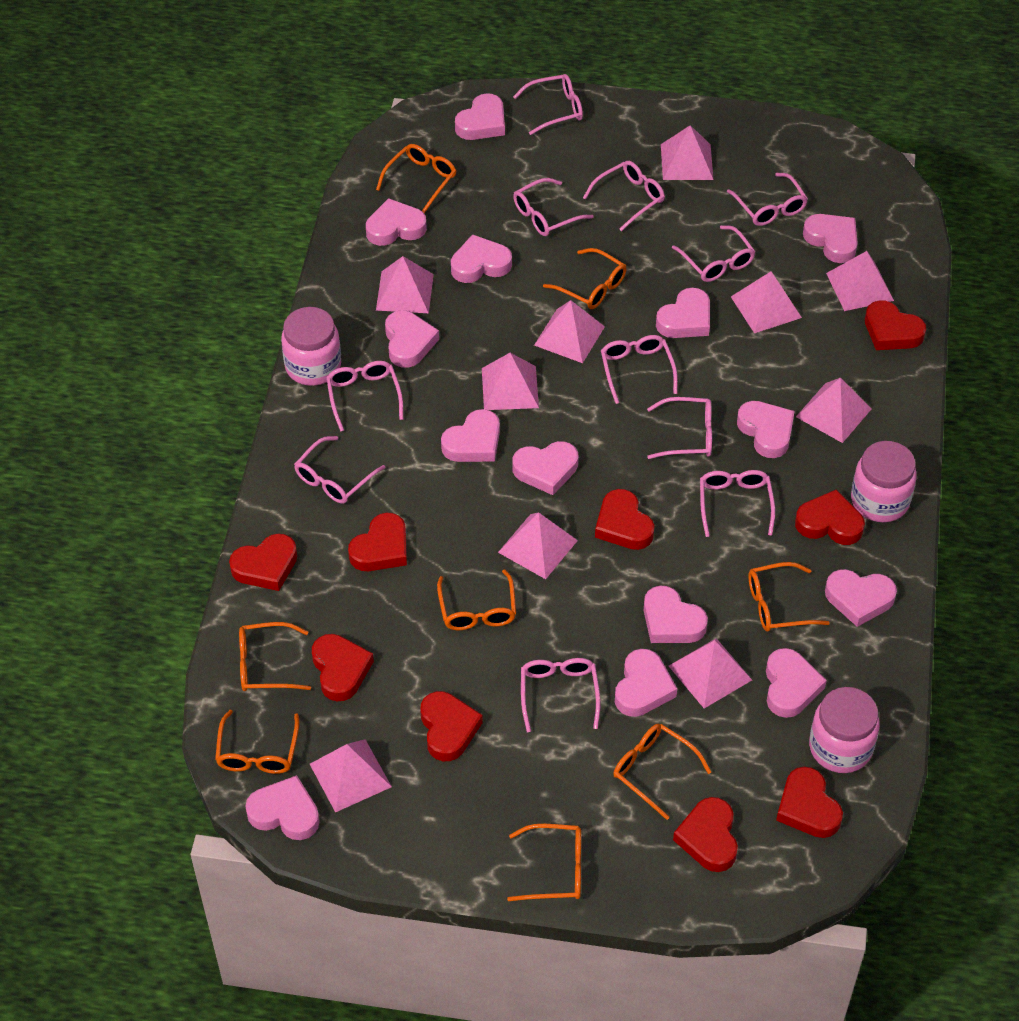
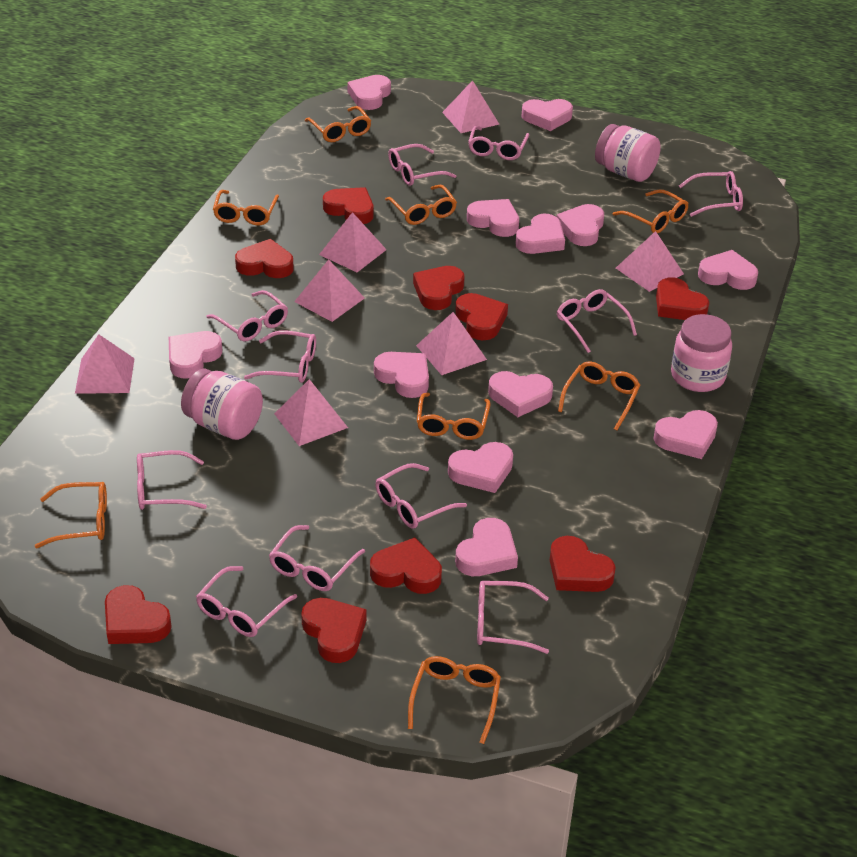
pink heart: 14 -> 12
pink pyramid: 10 -> 7

